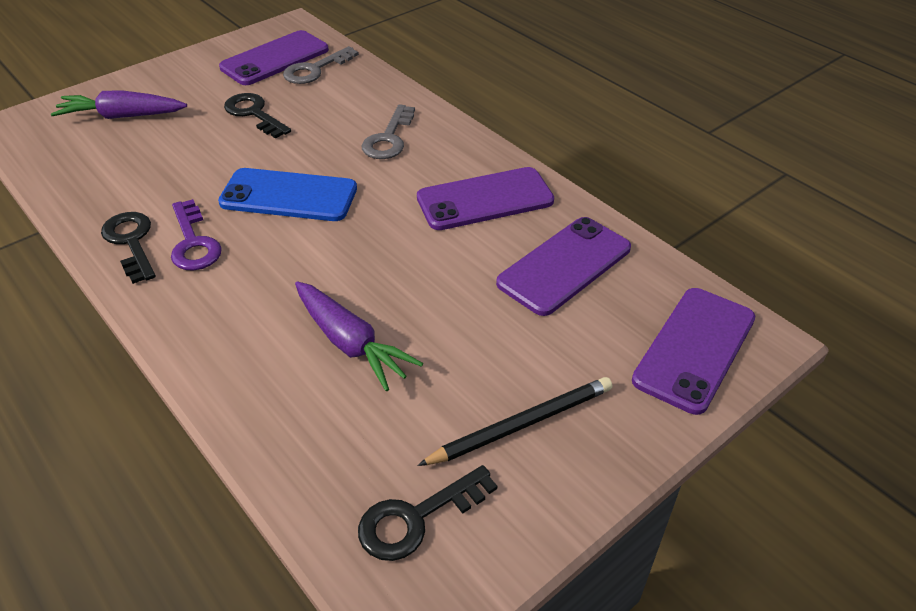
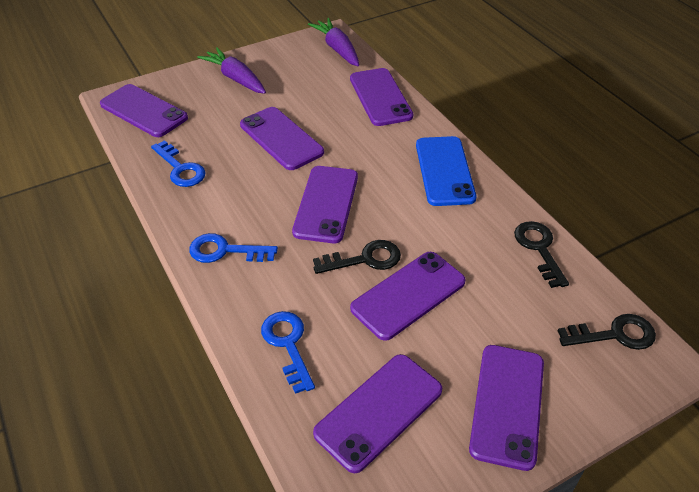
black pencil: 1 -> 0
blue key: 0 -> 3
grey key: 2 -> 0
purple key: 1 -> 0
purple phone: 4 -> 7

